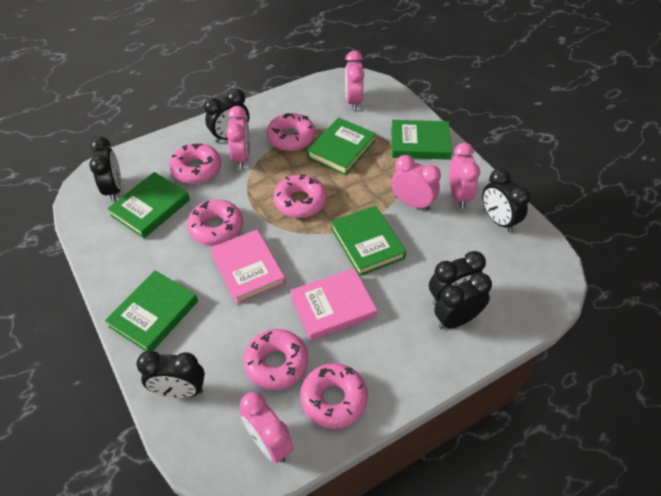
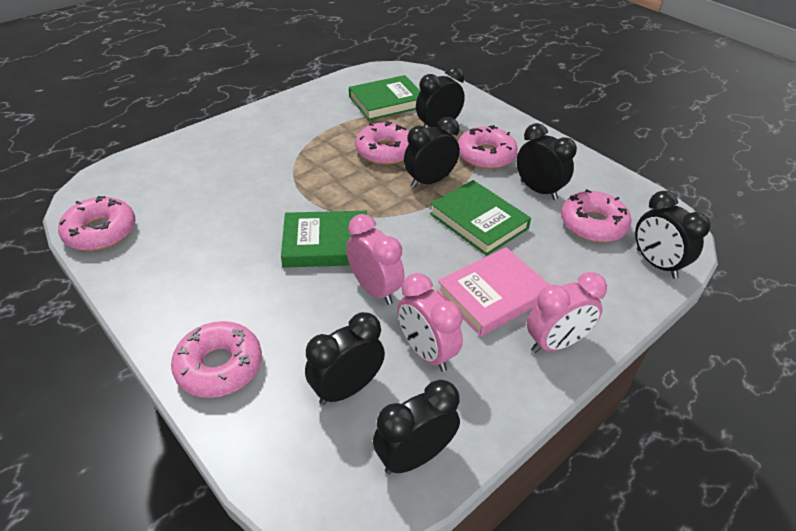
green book: 5 -> 3
pink book: 2 -> 1
pink clock: 5 -> 3
pink donut: 6 -> 5

